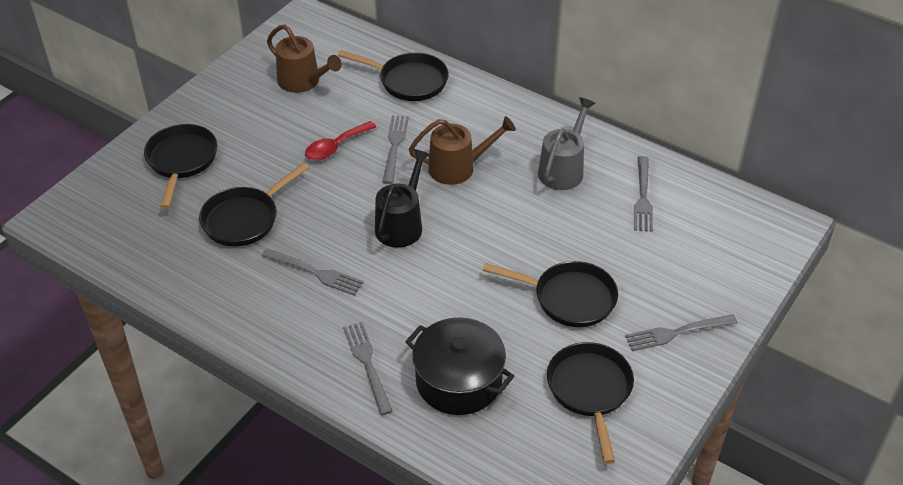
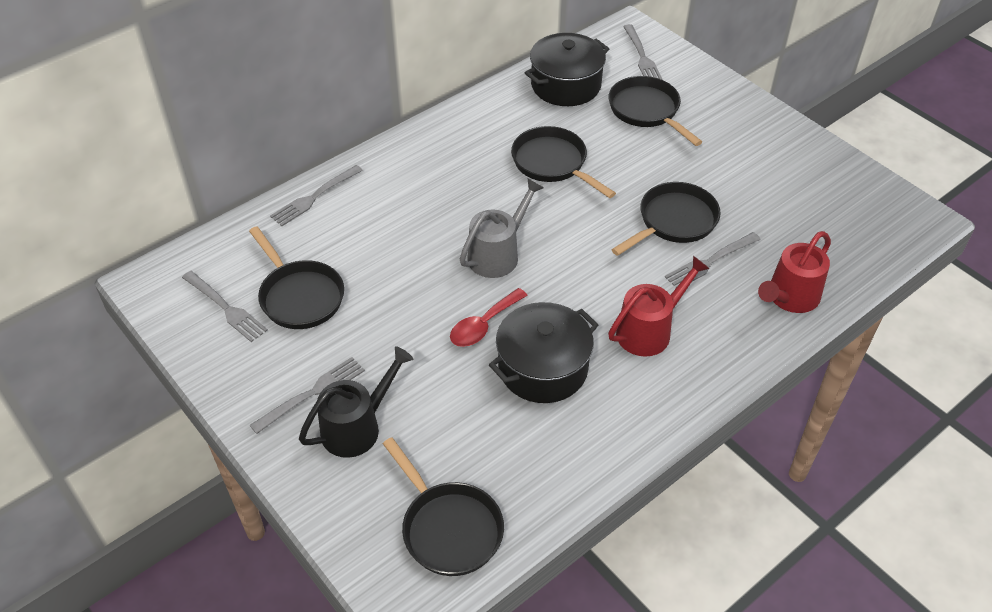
black pot: 1 -> 2
brown watering can: 2 -> 0
red watering can: 0 -> 2

